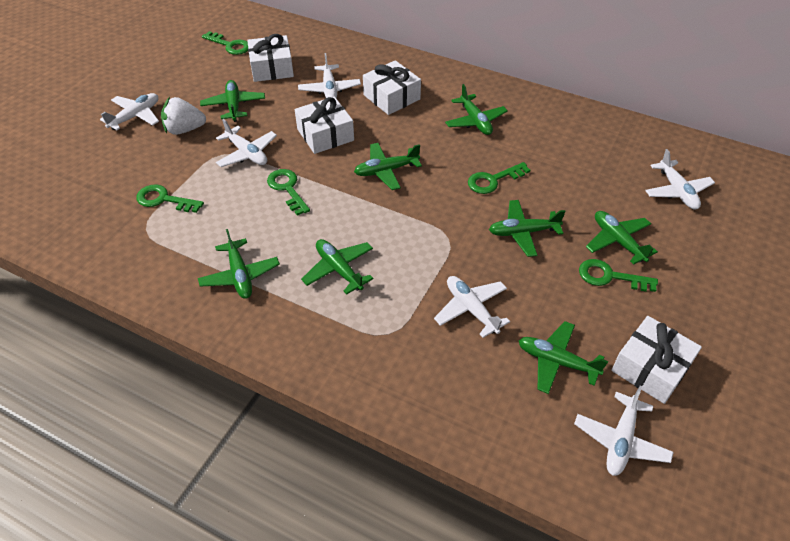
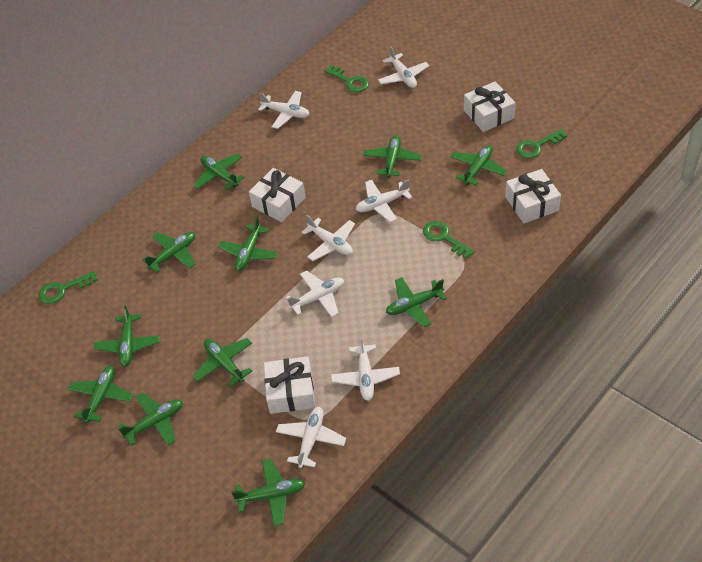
green key: 5 -> 4
green plane: 8 -> 11
white plane: 6 -> 7
white strawberry: 1 -> 0

